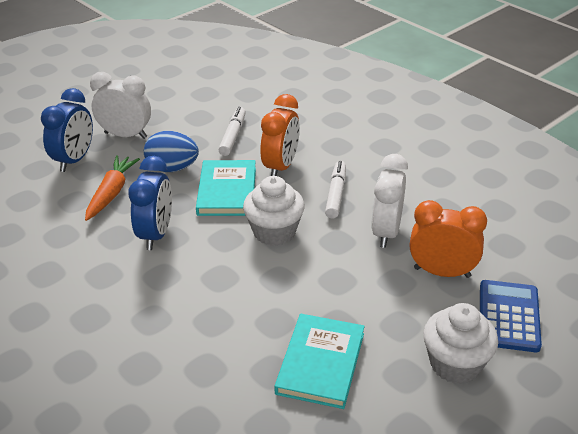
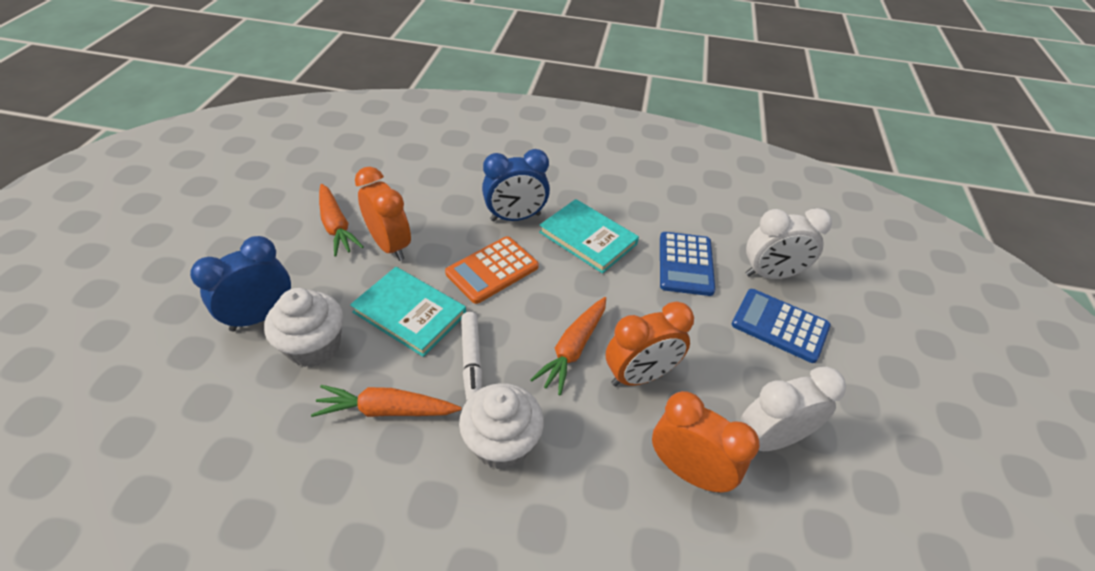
blue calculator: 1 -> 2
blue egg: 1 -> 0
orange calculator: 0 -> 1
orange carrot: 1 -> 3
orange clock: 2 -> 3
white marker: 2 -> 1

